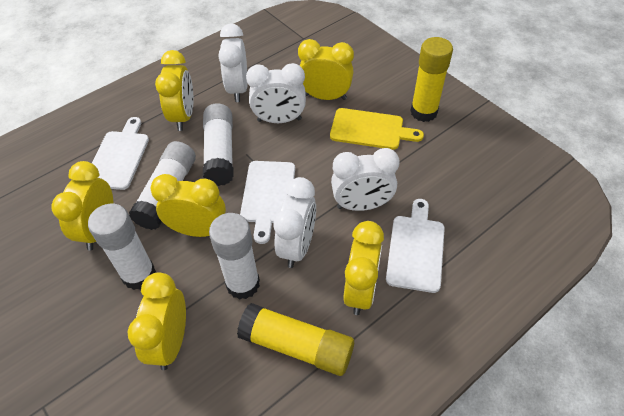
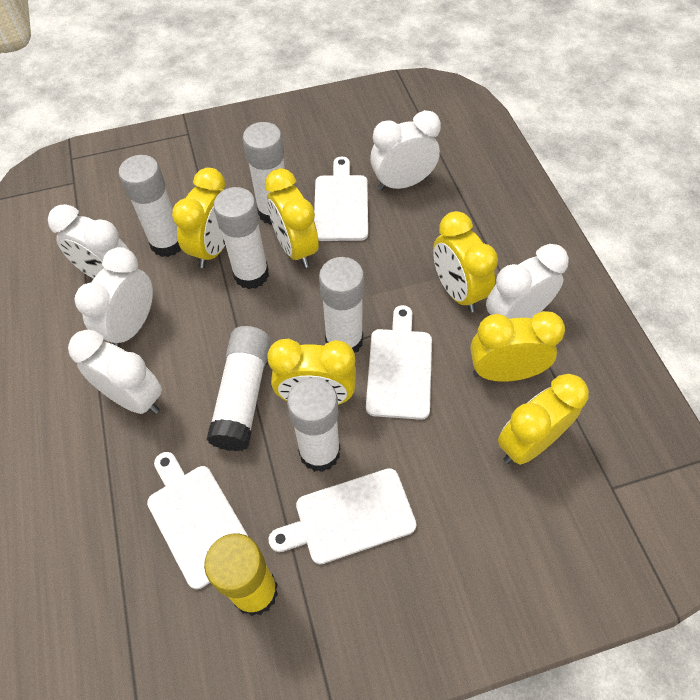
white clock: 4 -> 5
white cutting board: 3 -> 4
white glue stick: 4 -> 6
yellow cutting board: 1 -> 0
yellow glue stick: 2 -> 1

